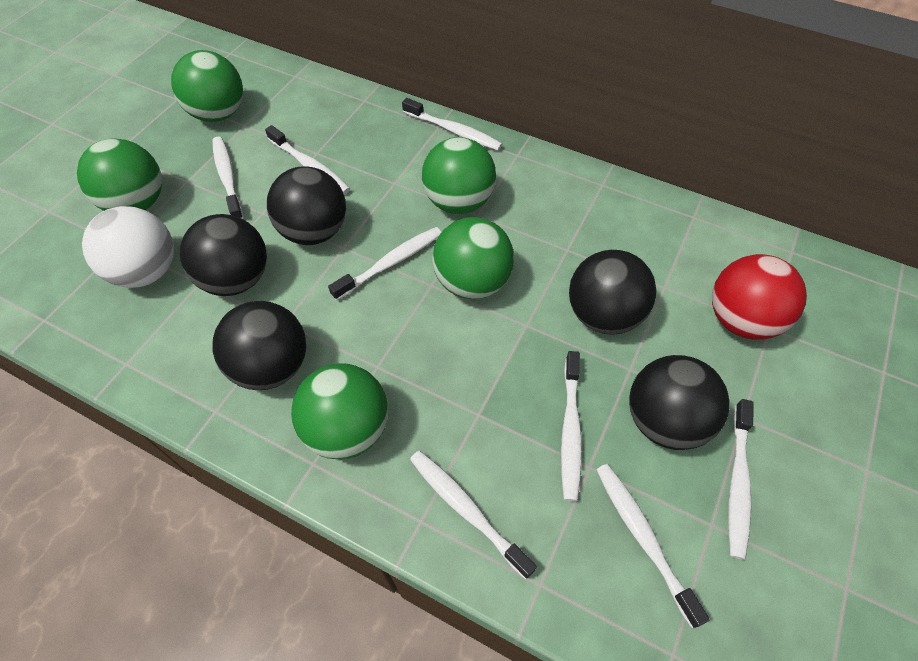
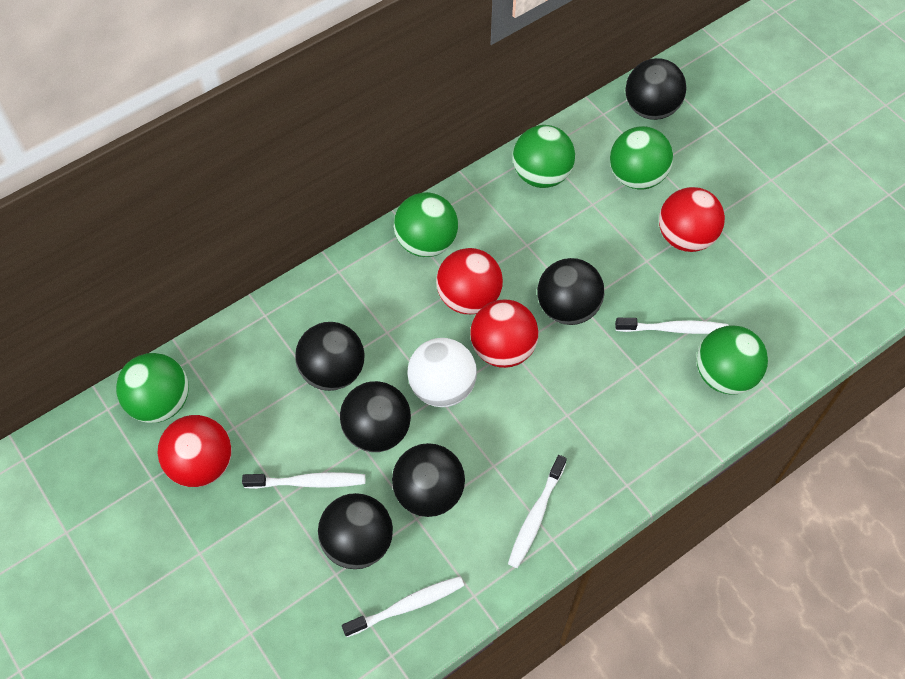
black ball: 5 -> 6
red ball: 1 -> 4
white toothbrush: 8 -> 4

